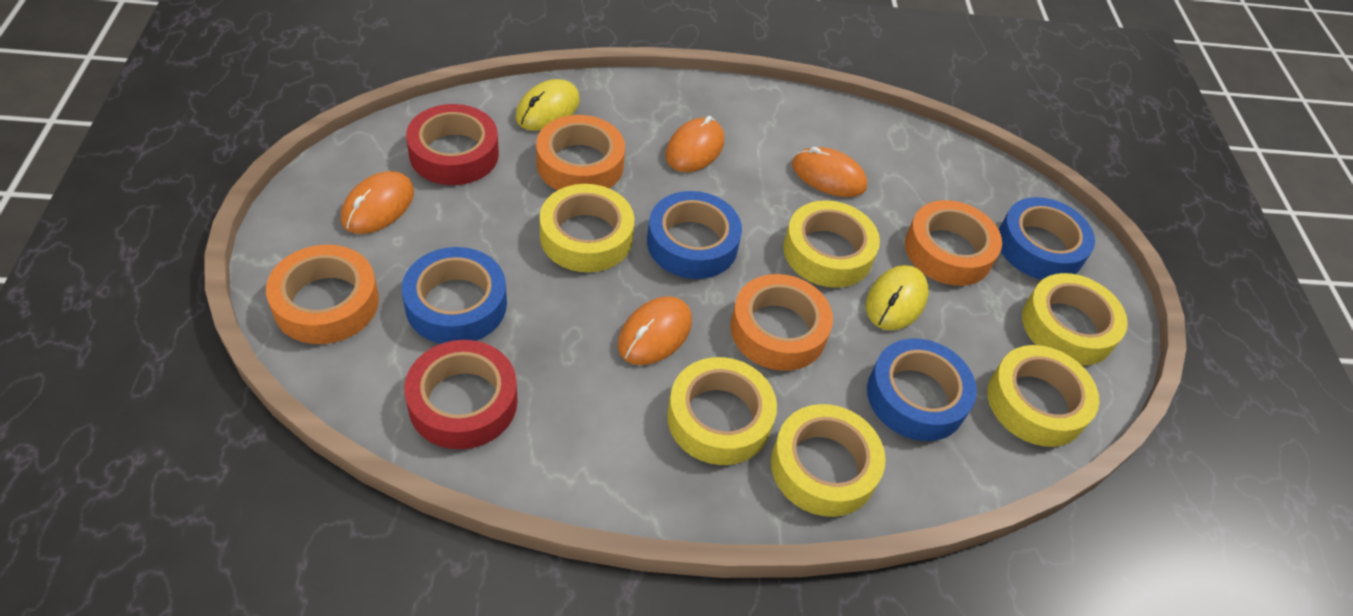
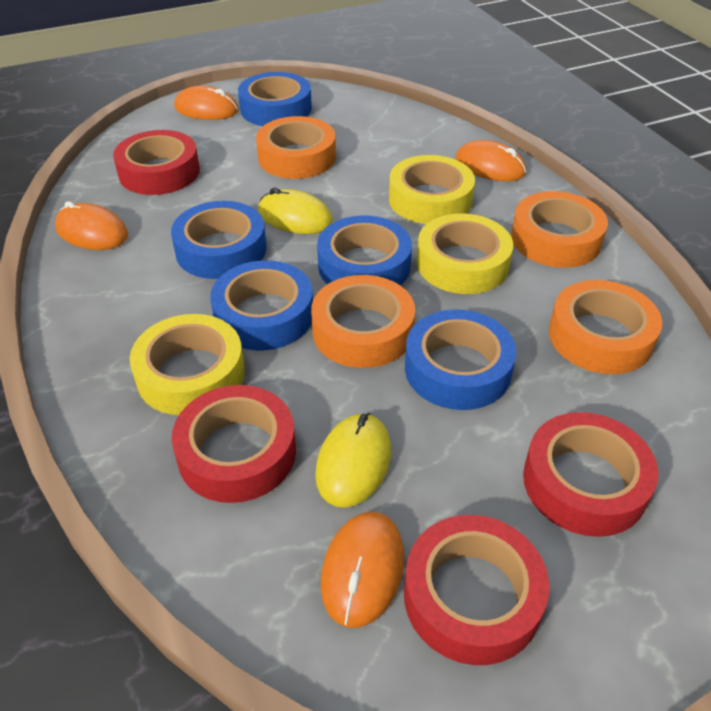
blue tape: 4 -> 5
red tape: 2 -> 4
yellow tape: 6 -> 3

